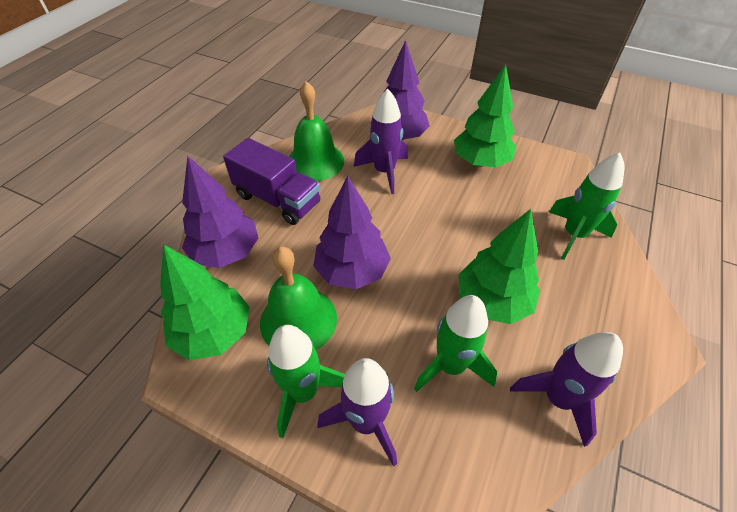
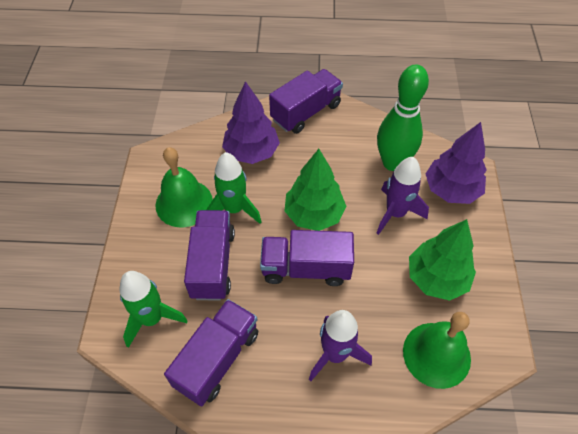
green bowling pin: 0 -> 1
green rocket: 3 -> 2
green tree: 3 -> 2
purple rocket: 3 -> 2
purple tree: 3 -> 2
purple truck: 1 -> 4

